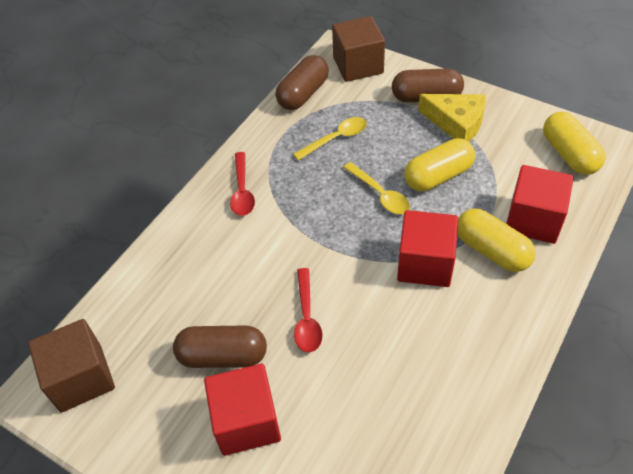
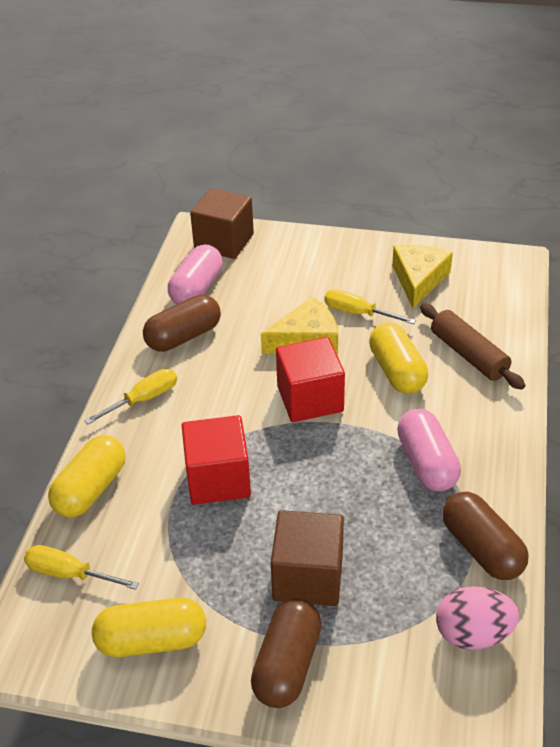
brown rolling pin: 0 -> 1
pink capsule: 0 -> 2
pink egg: 0 -> 1
red cube: 3 -> 2
red spoon: 2 -> 0
yellow cheese: 1 -> 2
yellow screwdriver: 0 -> 3
yellow spoon: 2 -> 0

